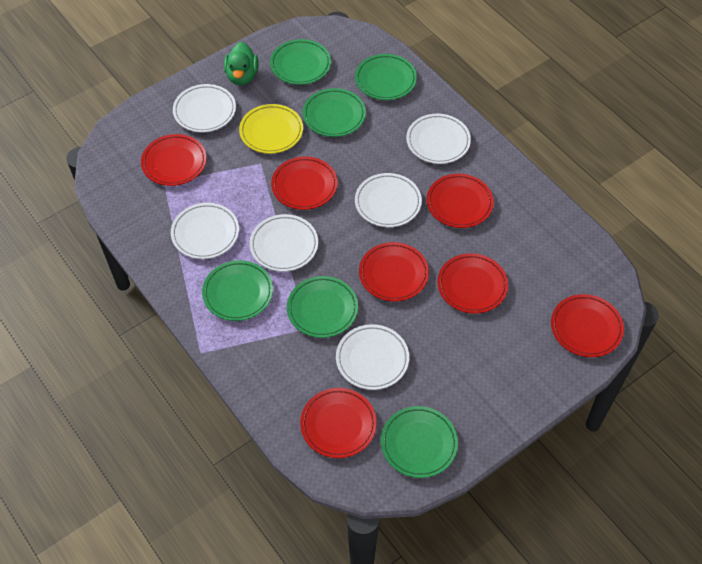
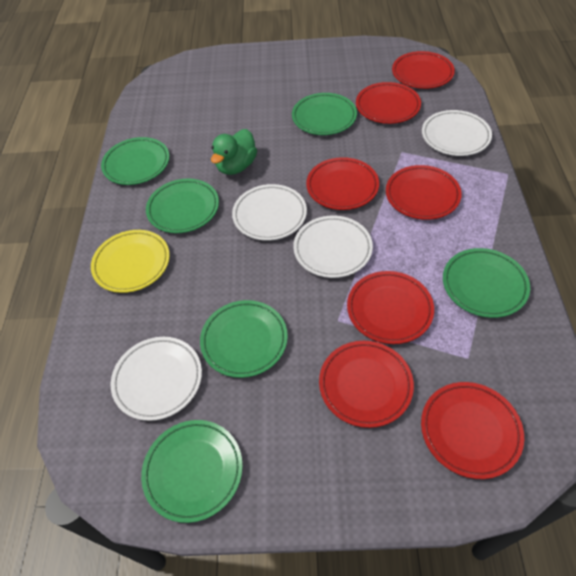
white plate: 6 -> 4

